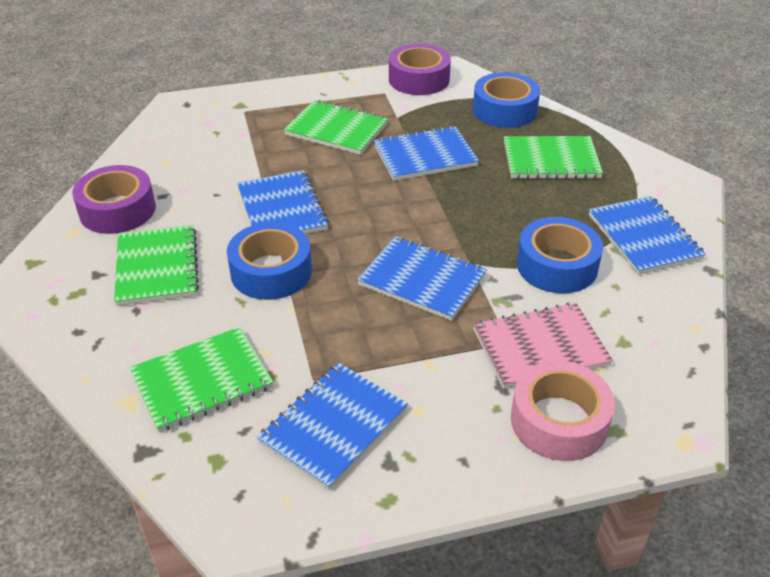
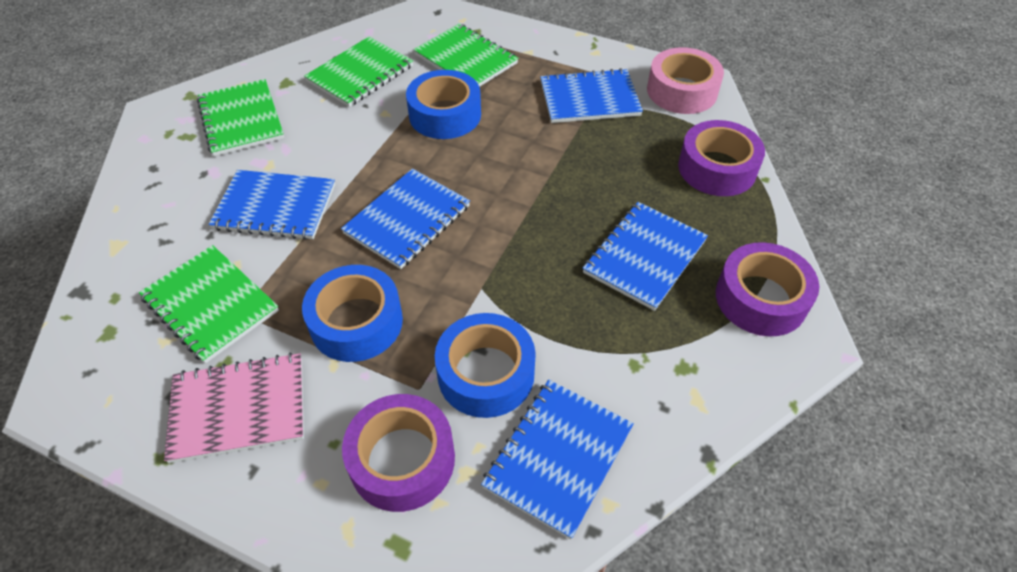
purple tape: 2 -> 3

